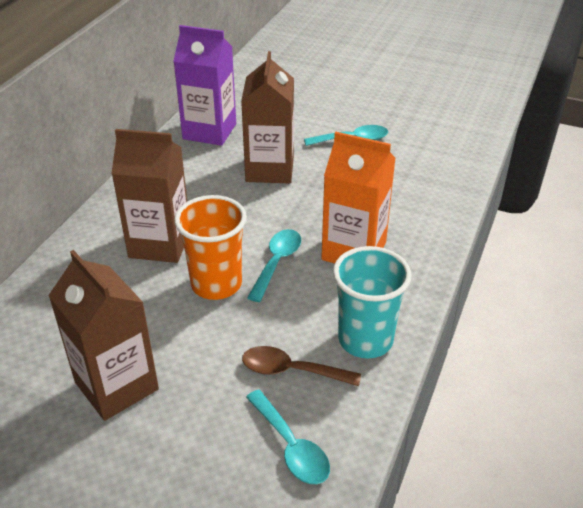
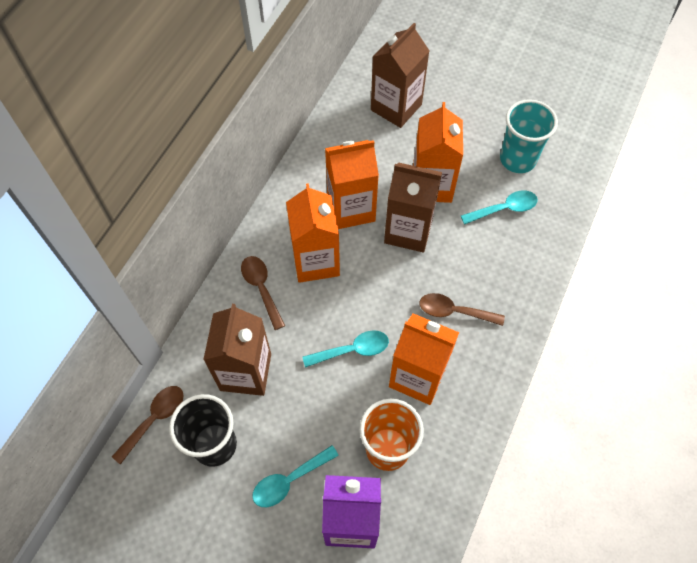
black cup: 0 -> 1
brown spoon: 1 -> 3
orange carton: 1 -> 4

